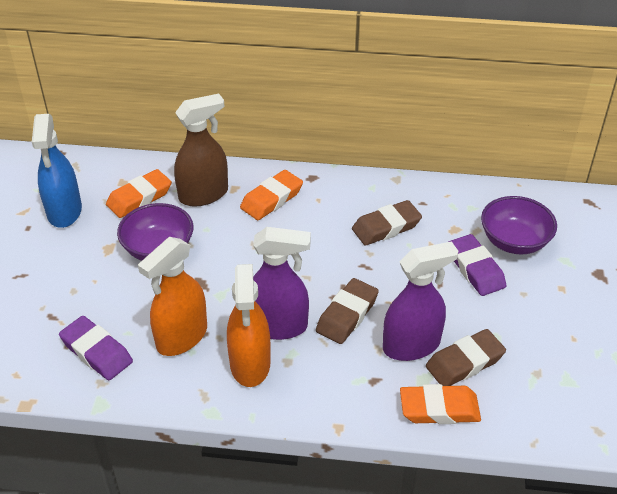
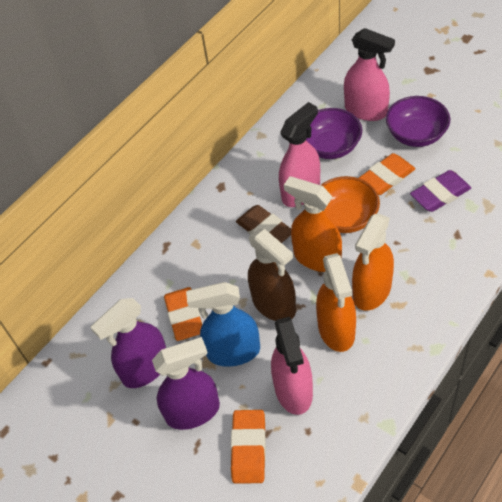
brown eraser: 3 -> 1
orange bowl: 0 -> 1
orange spray bottle: 2 -> 3
pink spray bottle: 0 -> 3
purple eraser: 2 -> 1

